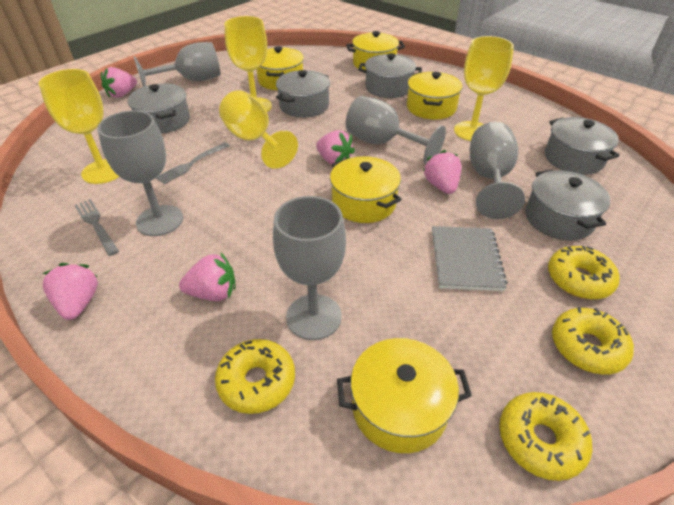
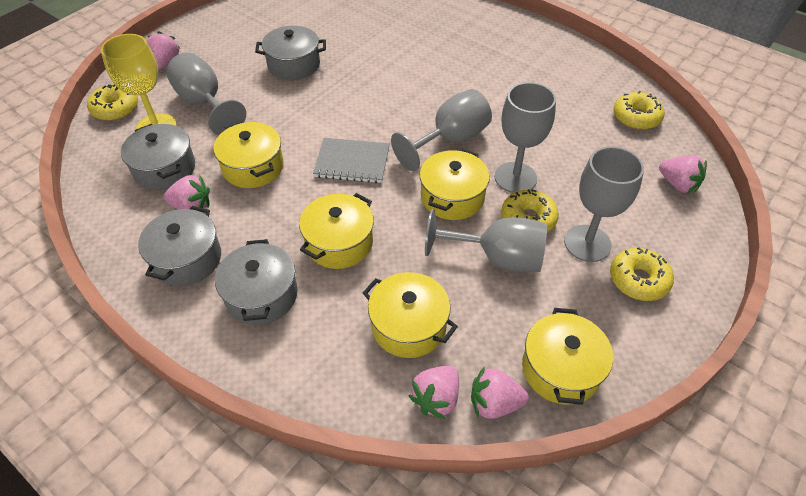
grey fork: 2 -> 0
grey pot: 5 -> 4
yellow goblet: 4 -> 1

